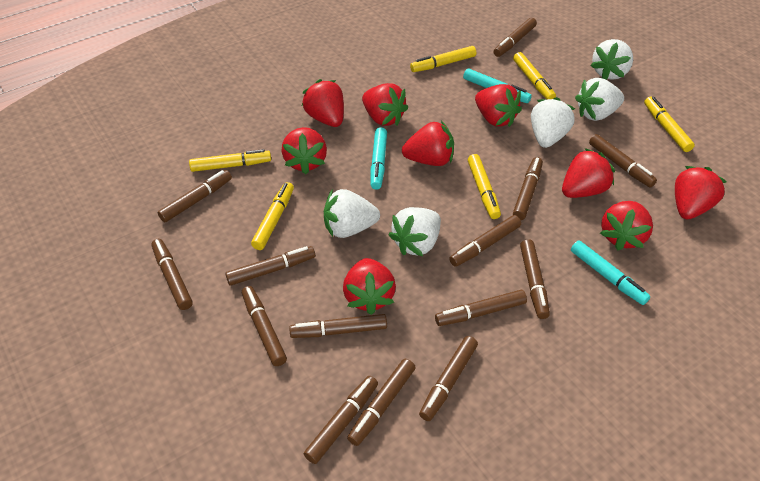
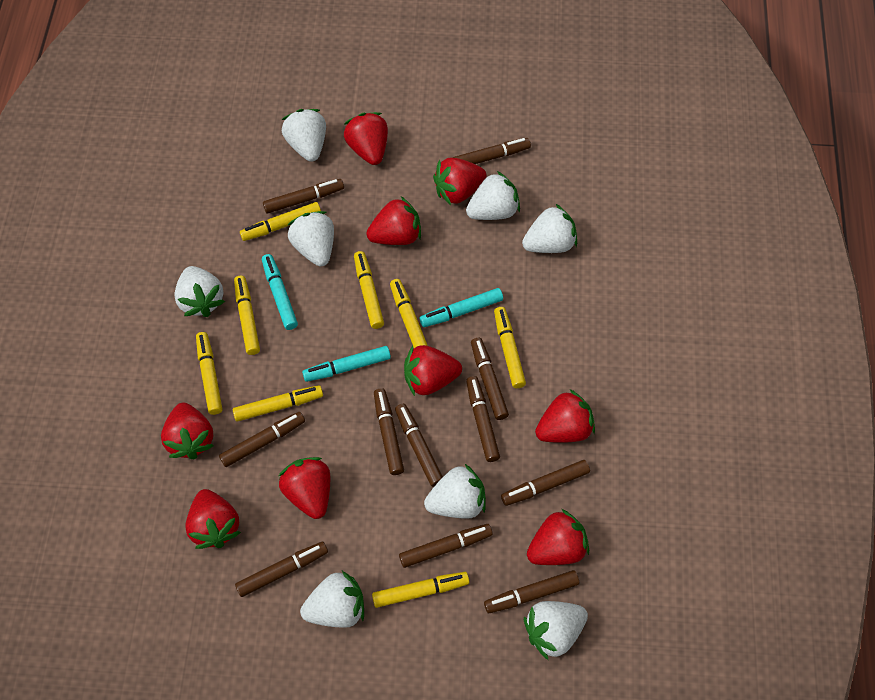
brown marker: 14 -> 11
white strawberry: 5 -> 8
yellow marker: 6 -> 8

